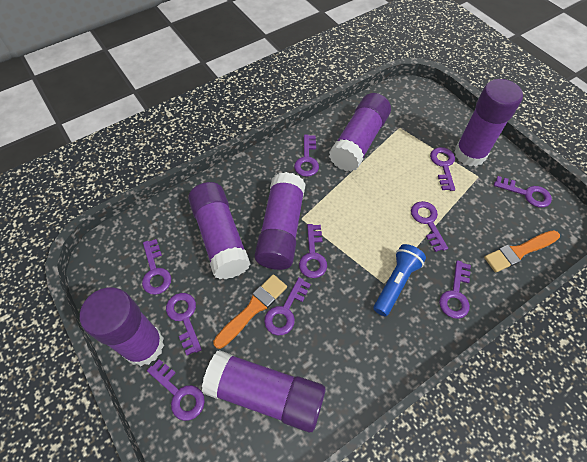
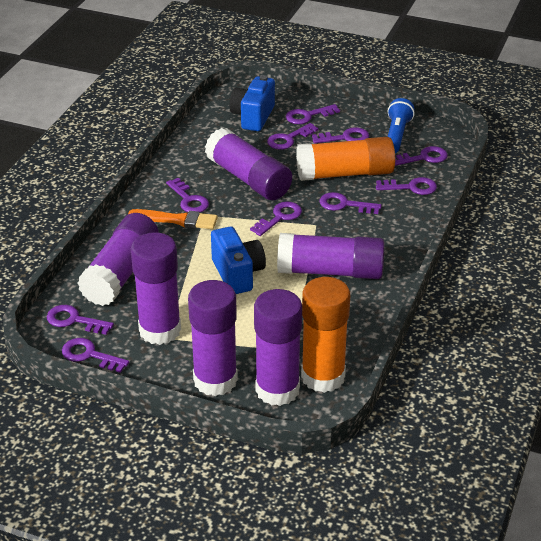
blue camera: 0 -> 2
orange brush: 2 -> 1
orange glue stick: 0 -> 2

